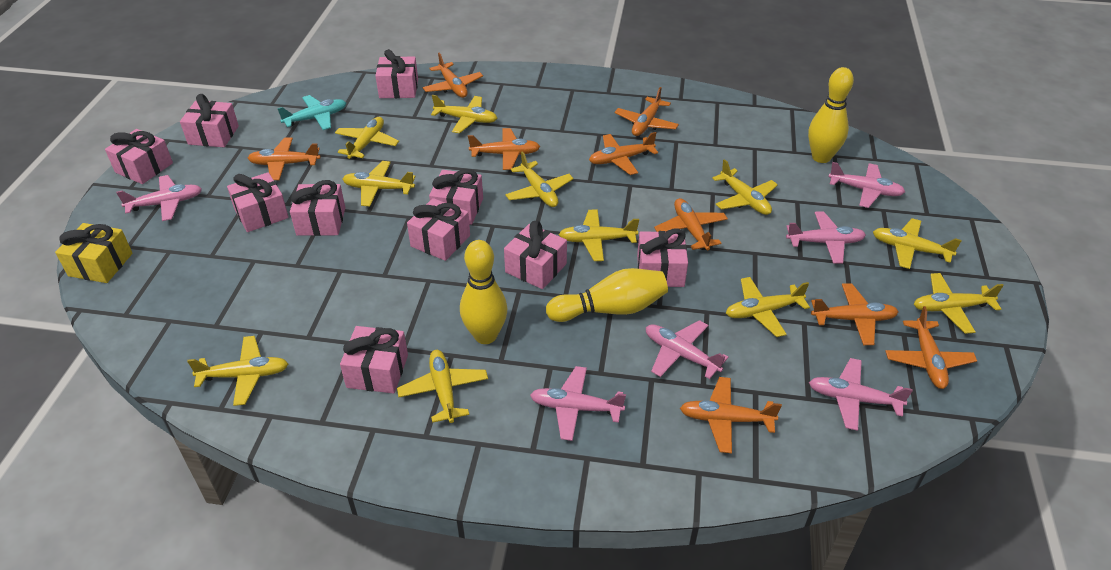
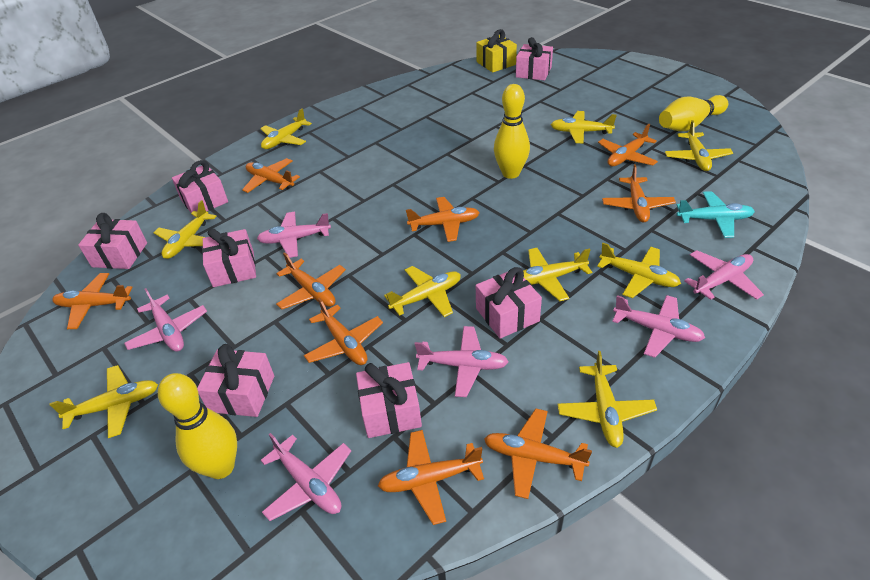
pink gift: 10 -> 7
yellow plane: 11 -> 9

